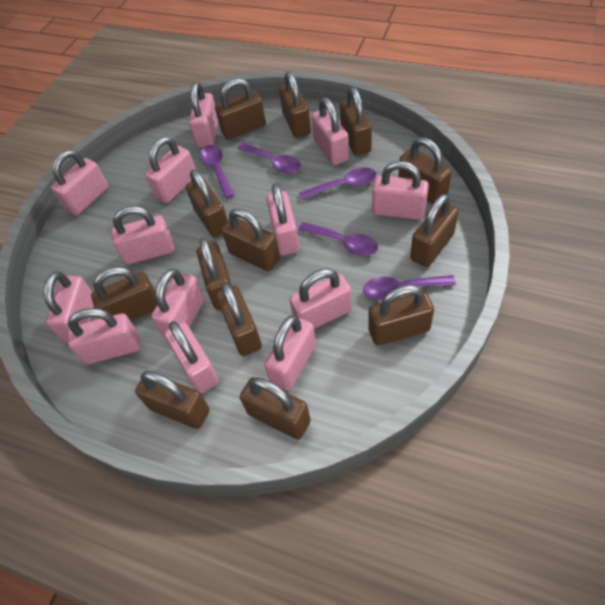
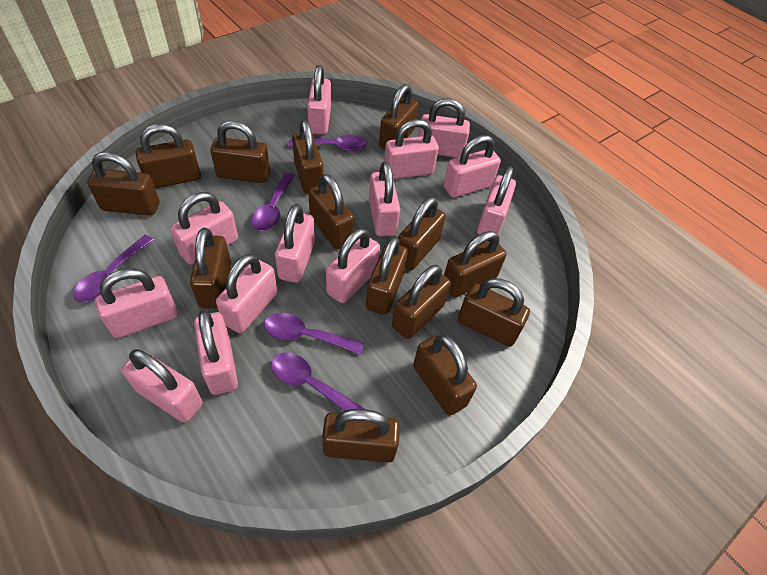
brown padlock: 13 -> 14

